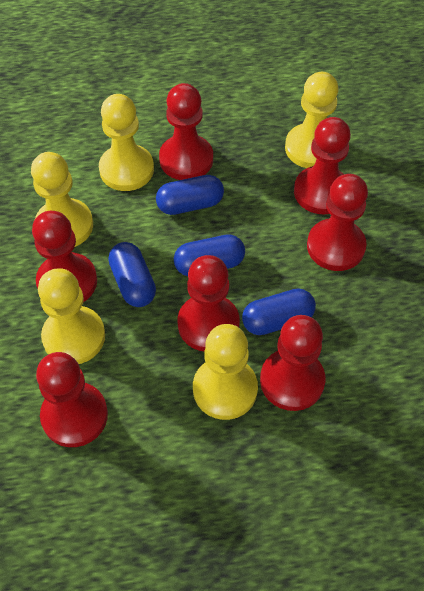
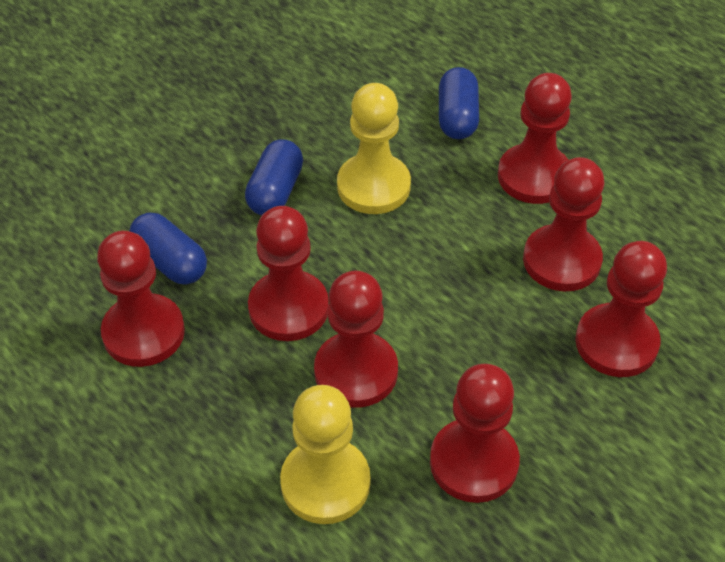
blue capsule: 4 -> 3
yellow pawn: 5 -> 2

